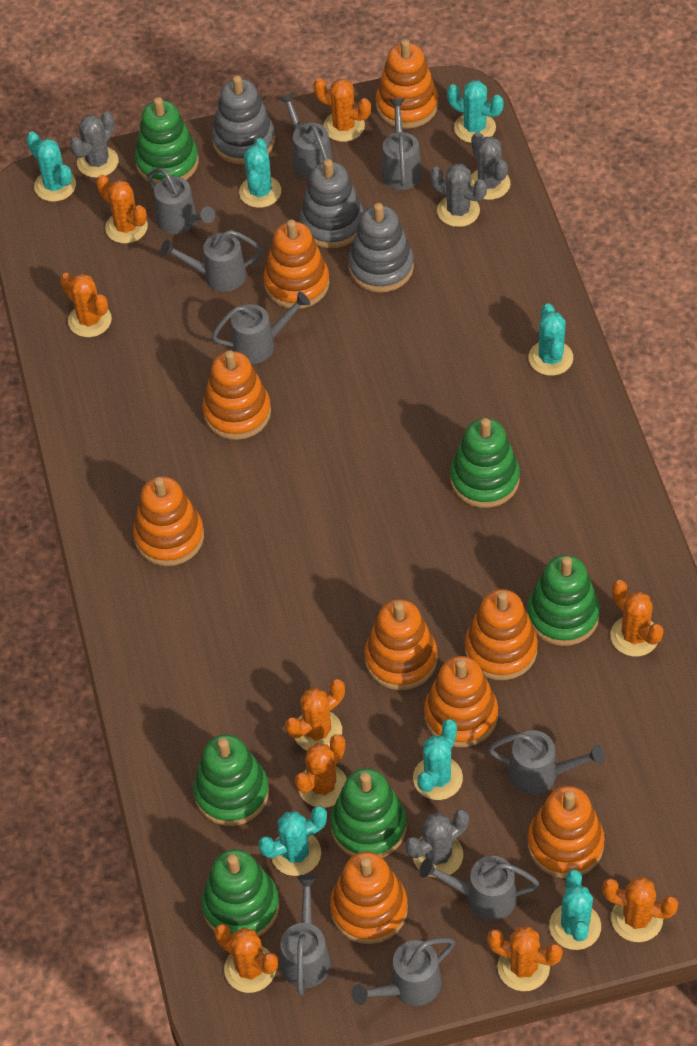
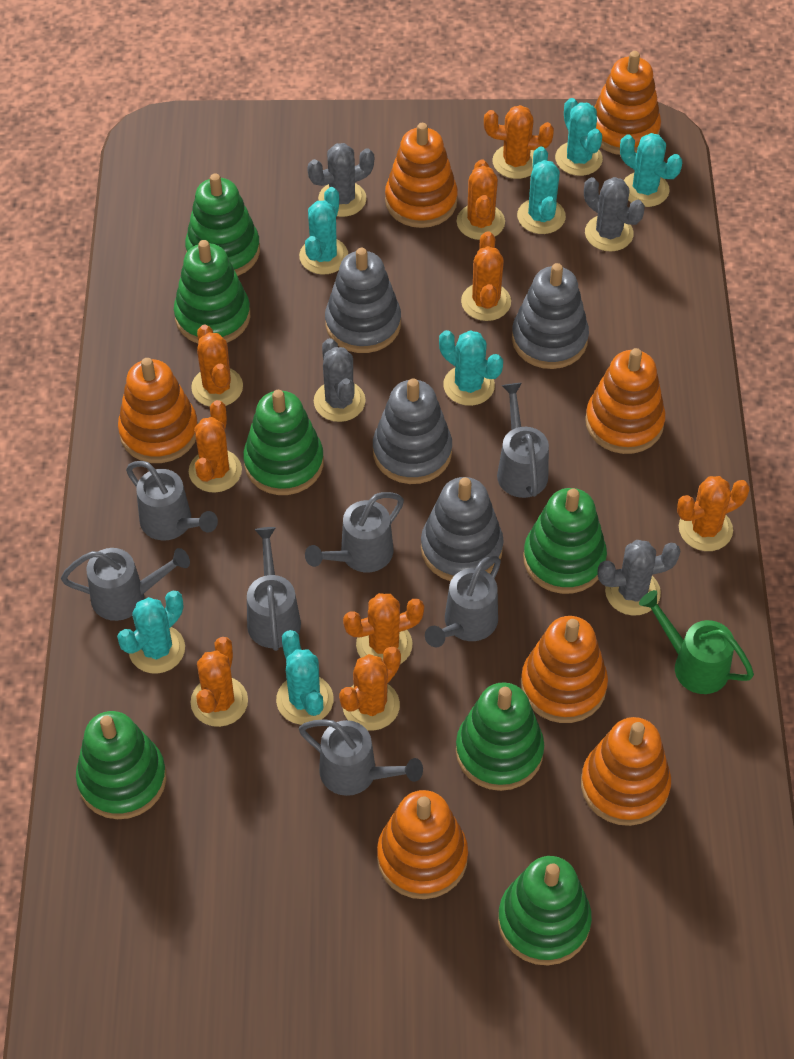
green stacking toy: 6 -> 7
green watering can: 0 -> 1
grey stacking toy: 3 -> 4
grey watering can: 9 -> 7
orange stacking toy: 9 -> 7

